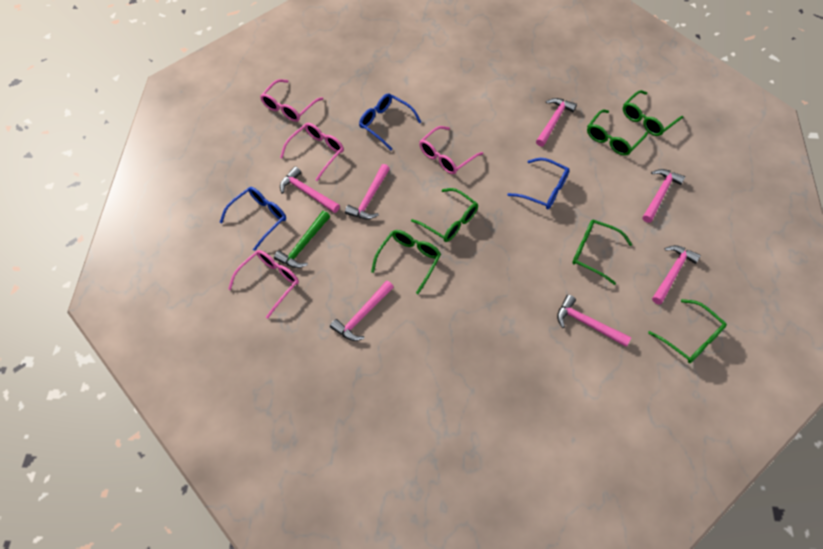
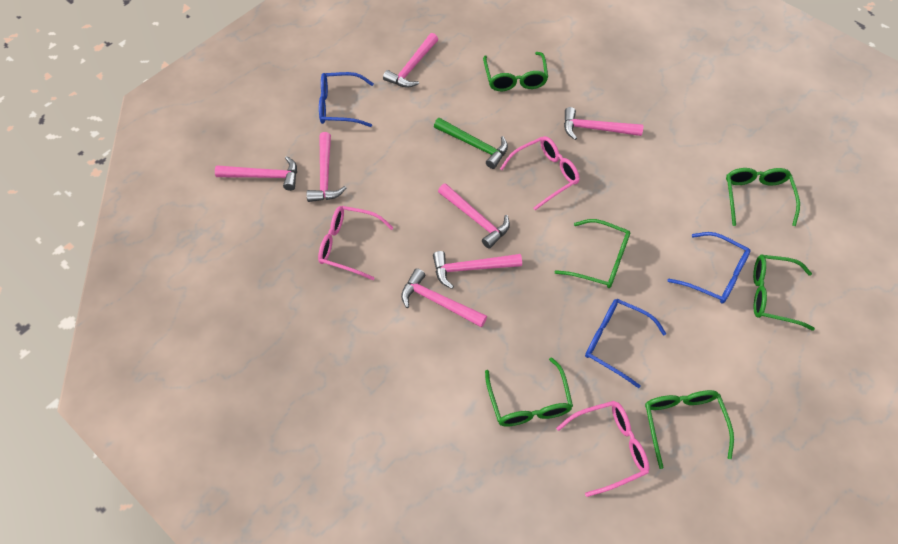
pink glasses: 4 -> 3

